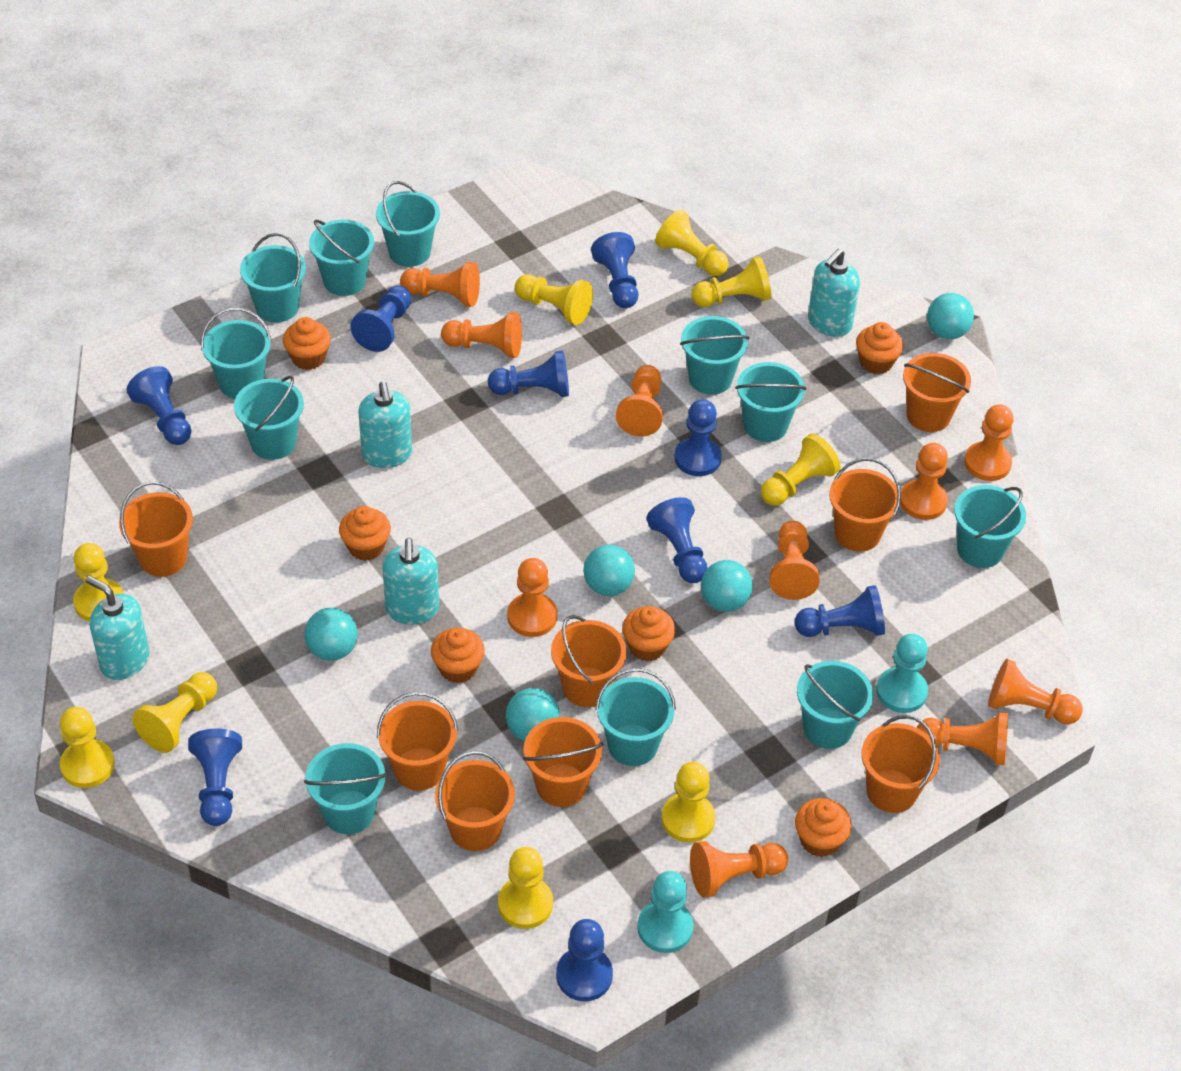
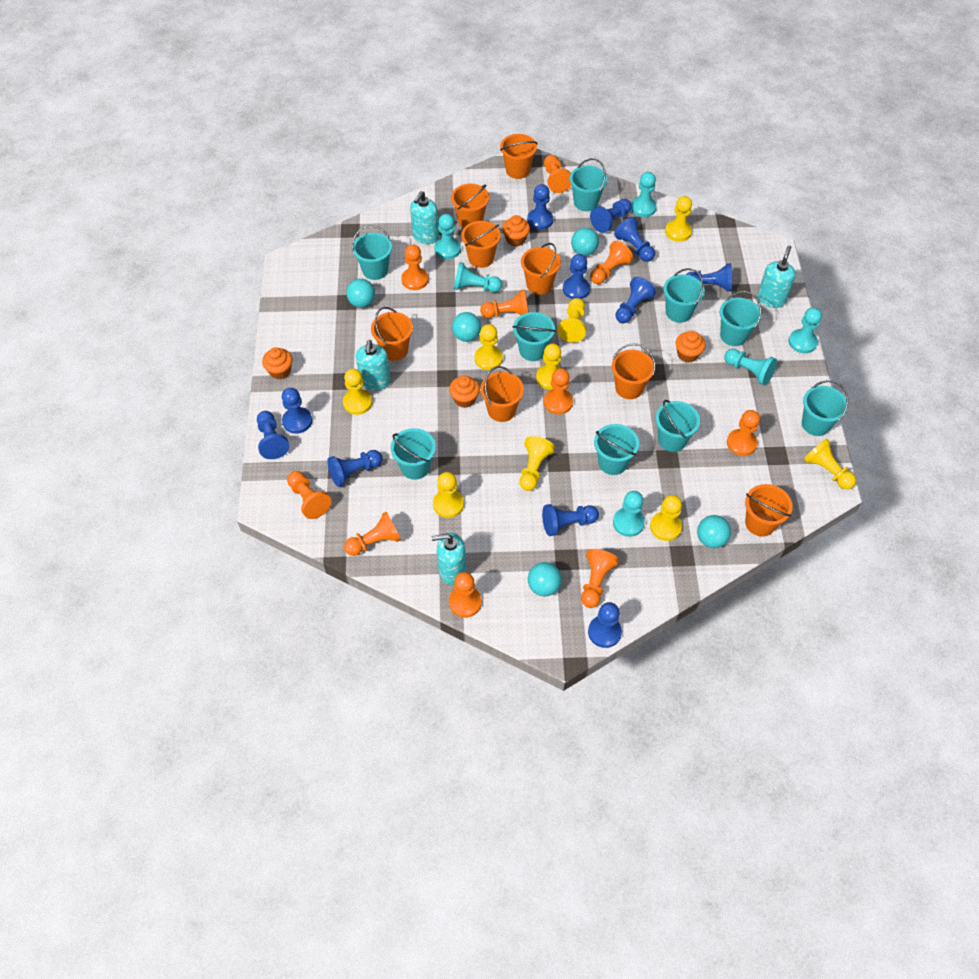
blue pawn: 9 -> 11
orange cupcake: 6 -> 4
turquoise bucket: 11 -> 9
turquoise pawn: 2 -> 6

